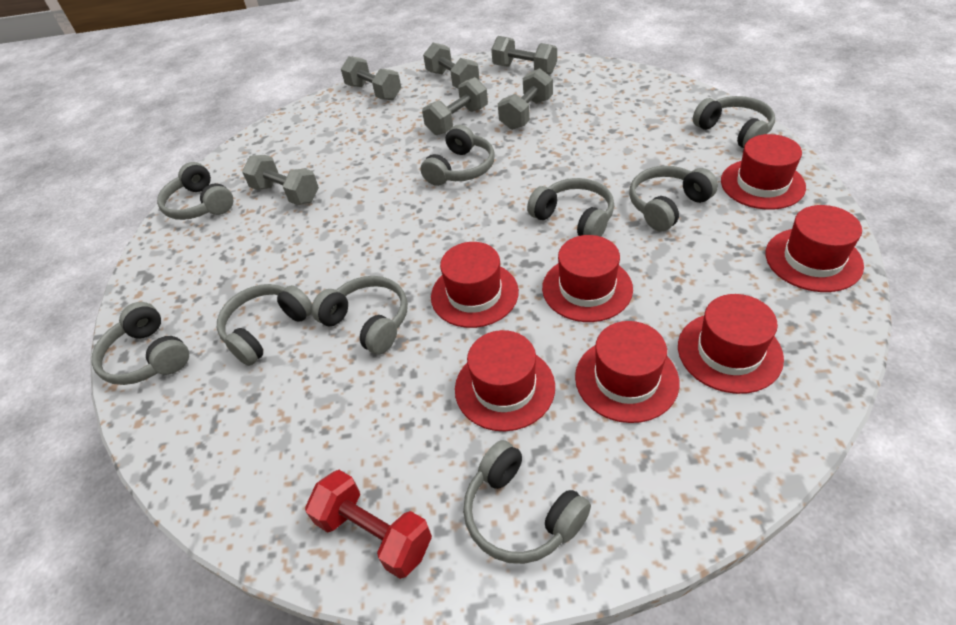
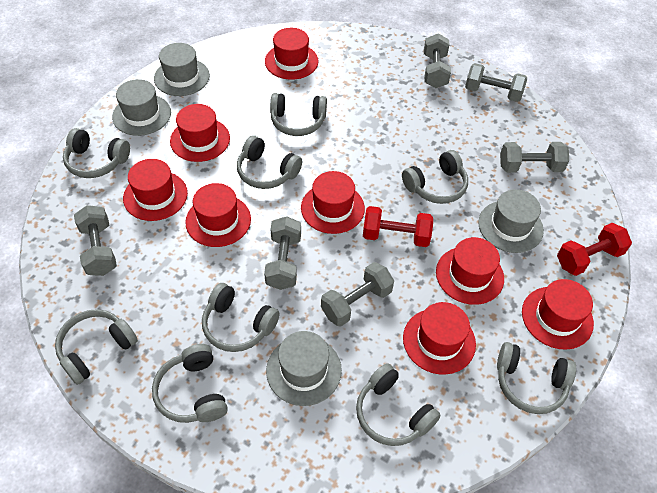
grey hat: 0 -> 4
red dumbbell: 1 -> 2
red hat: 7 -> 8

